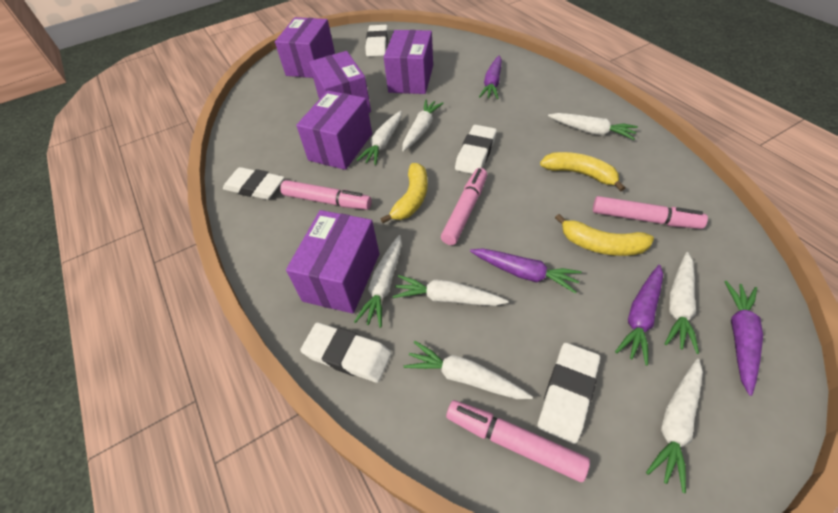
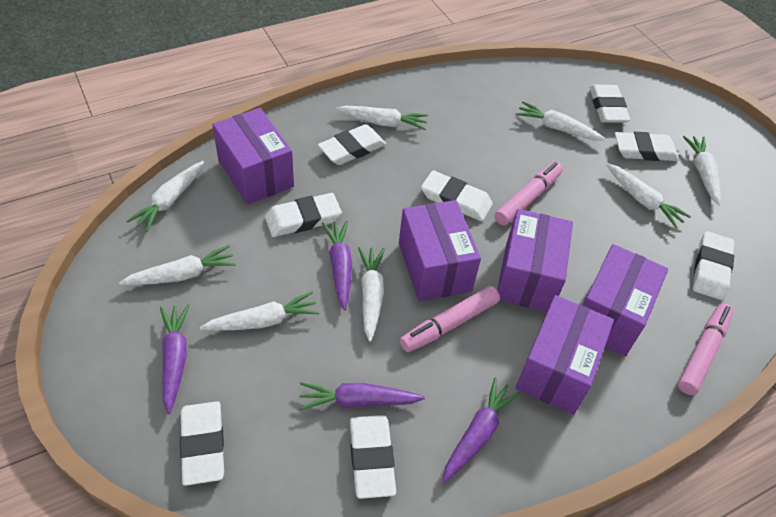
pink marker: 4 -> 3
white eraser: 5 -> 8
yellow banana: 3 -> 0

